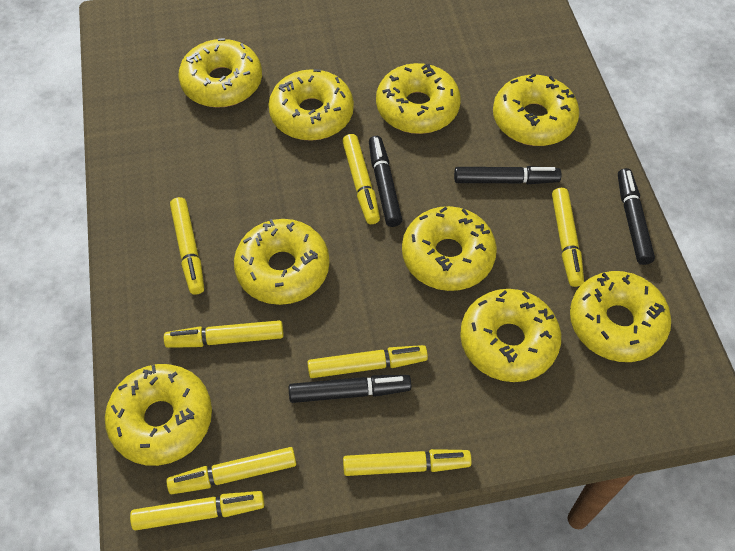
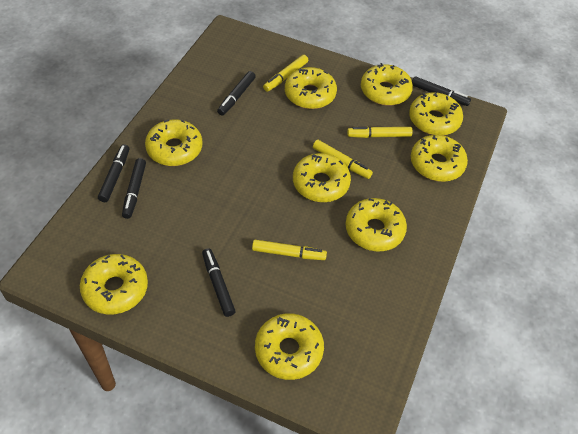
black marker: 4 -> 5
yellow marker: 8 -> 4

